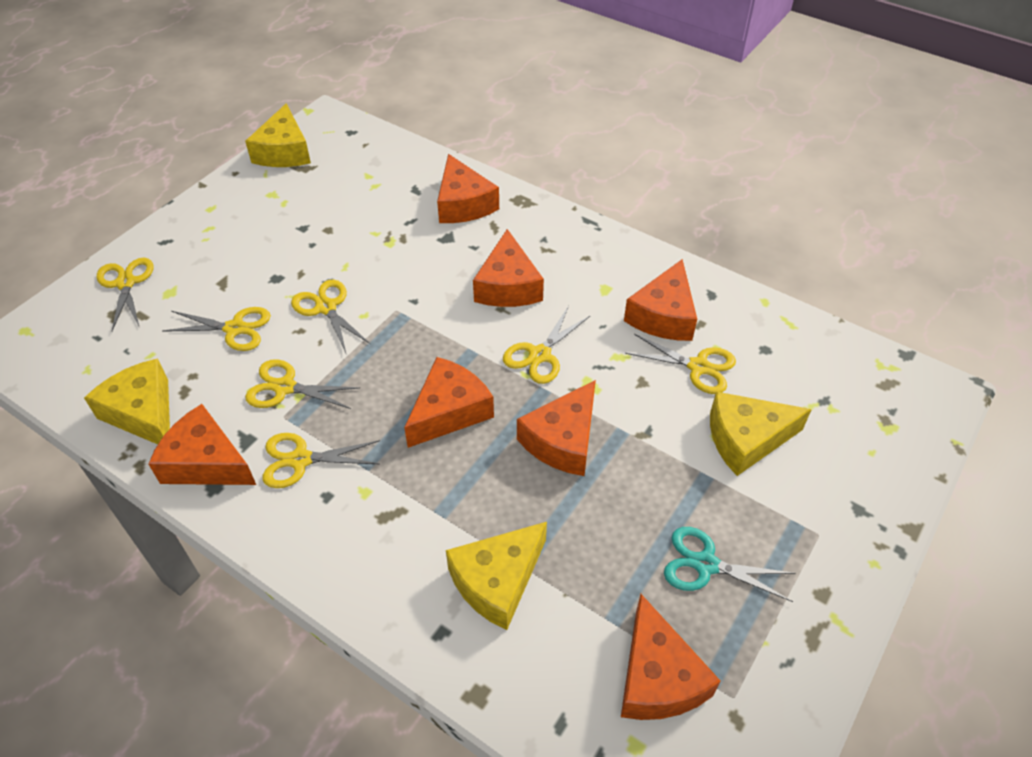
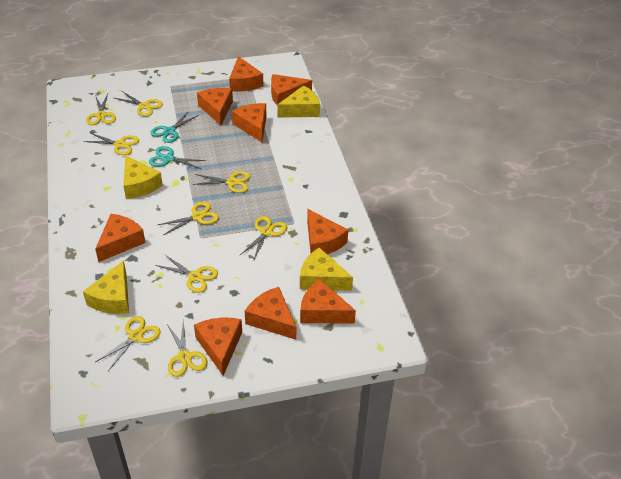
orange cheese: 7 -> 9
turquoise scissors: 1 -> 2
yellow scissors: 7 -> 9

